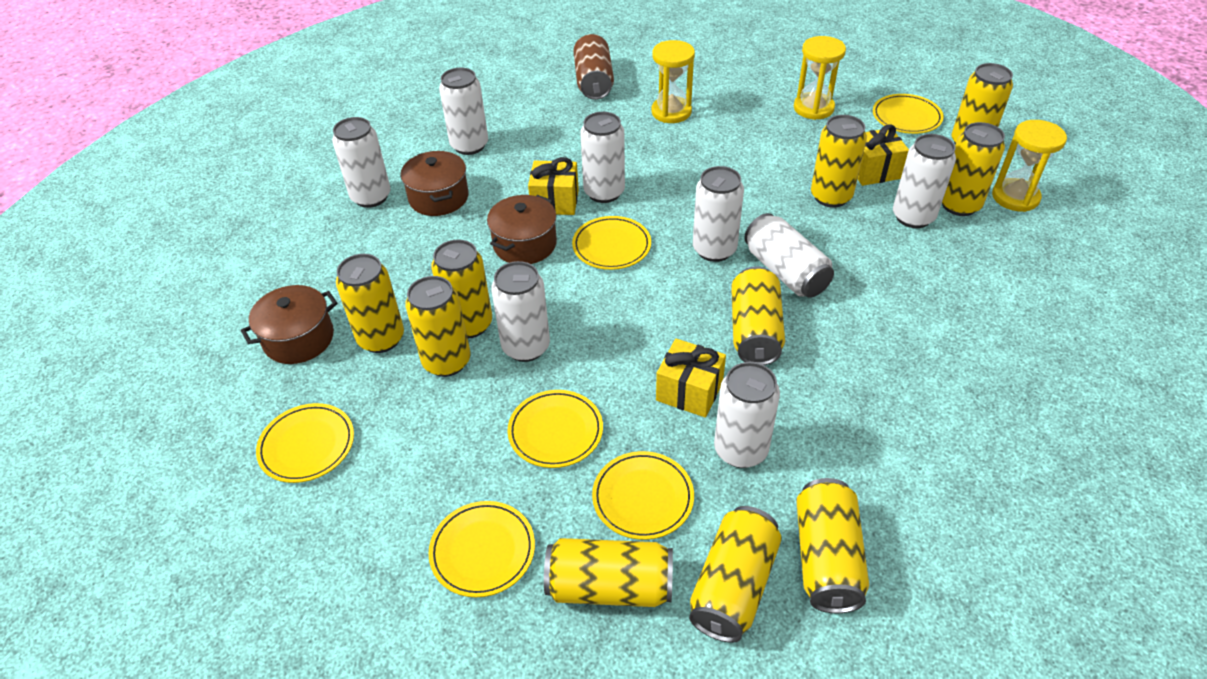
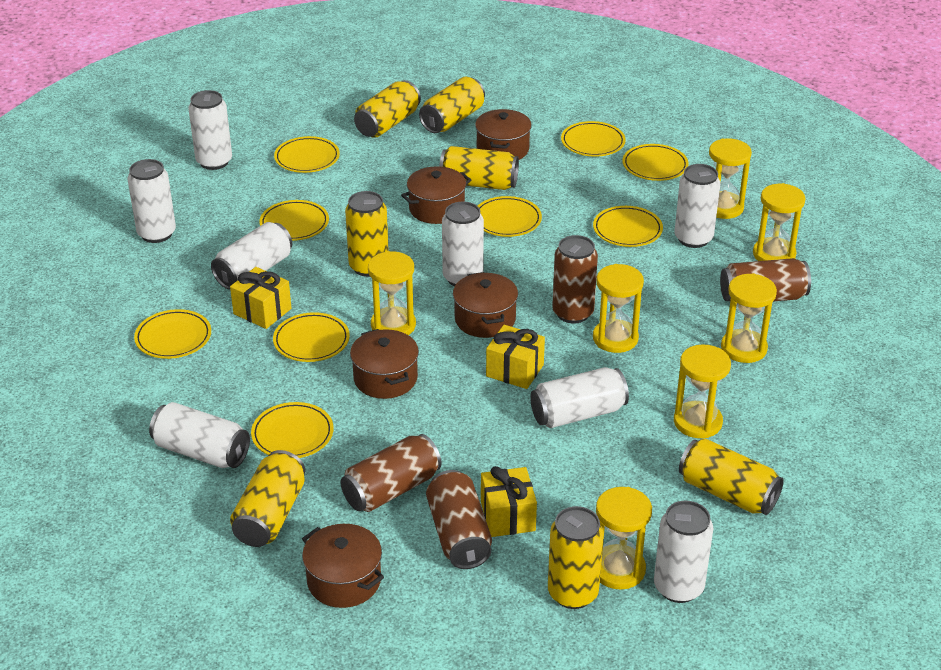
brown can: 1 -> 4
brown pot: 3 -> 5
yellow can: 10 -> 7
yellow hourglass: 3 -> 7
yellow plate: 6 -> 9

